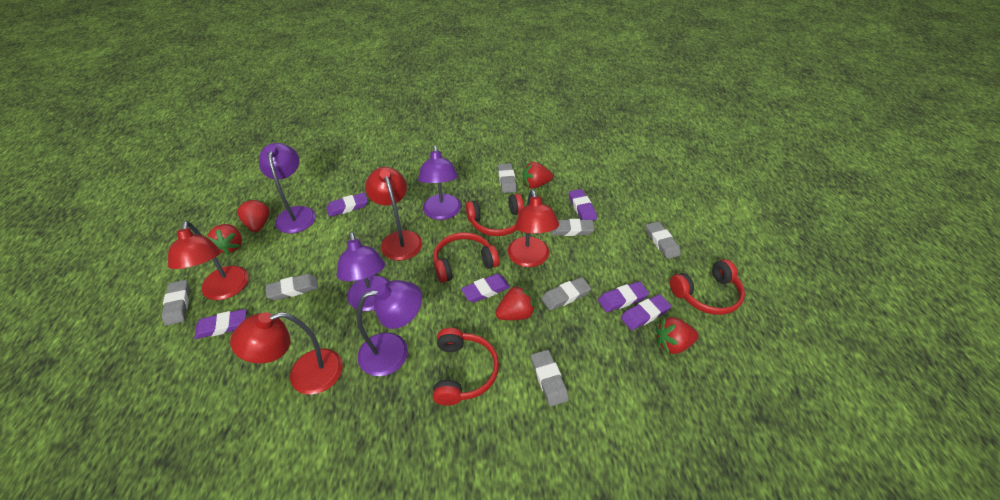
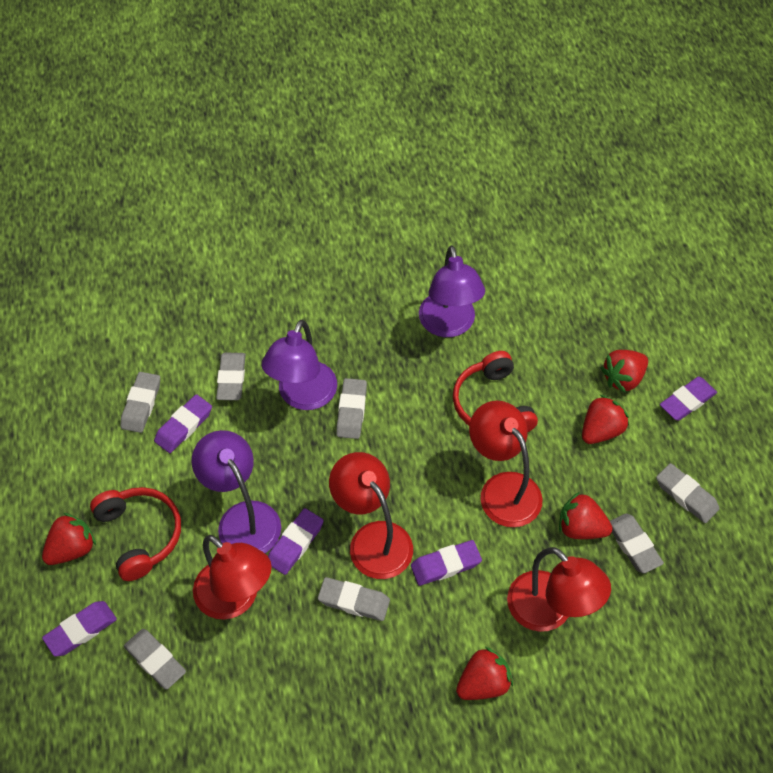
purple eraser: 6 -> 5
purple lamp: 4 -> 3
red headphones: 4 -> 2

